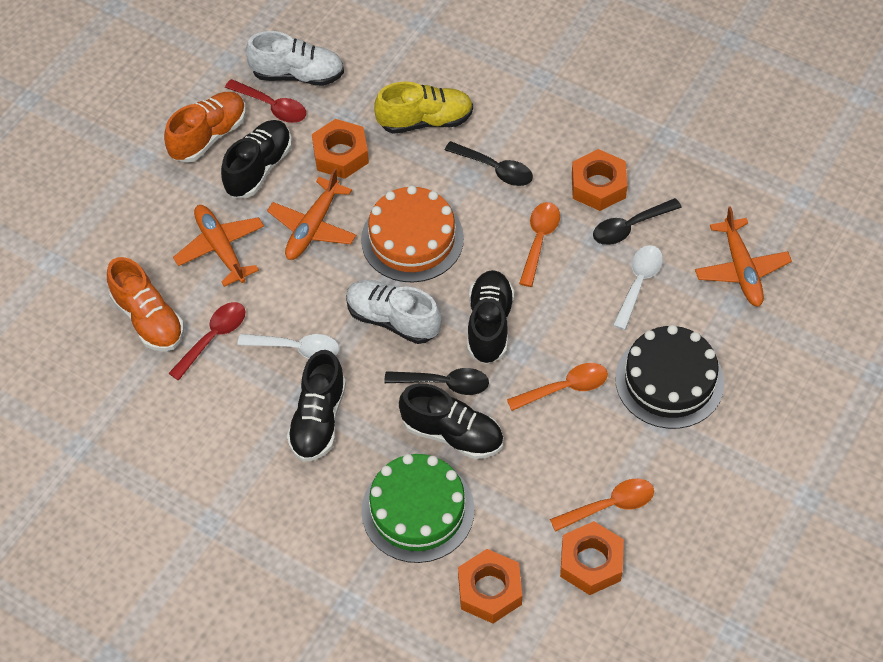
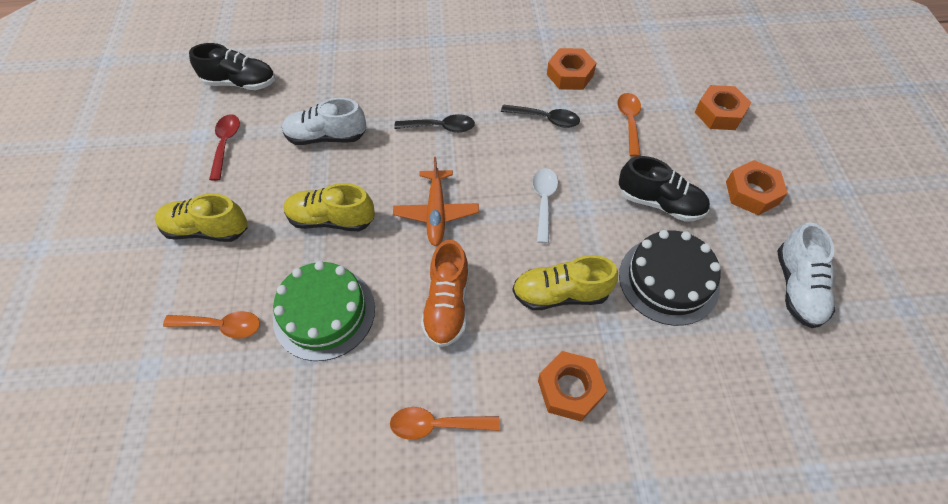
black shoe: 4 -> 2
black spoon: 3 -> 2
orange cake: 1 -> 0
orange plane: 3 -> 1
orange shoe: 2 -> 1
red spoon: 2 -> 1
white spoon: 2 -> 1
yellow shoe: 1 -> 3

